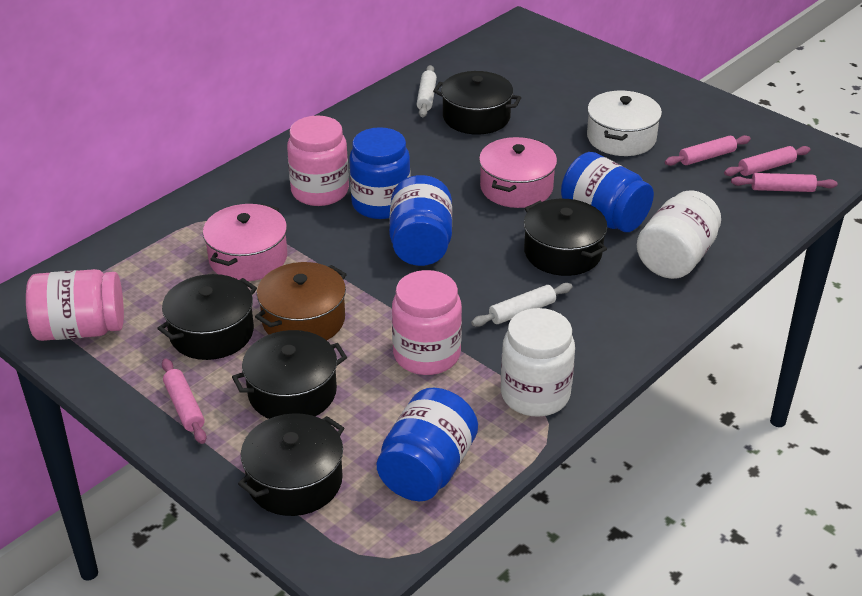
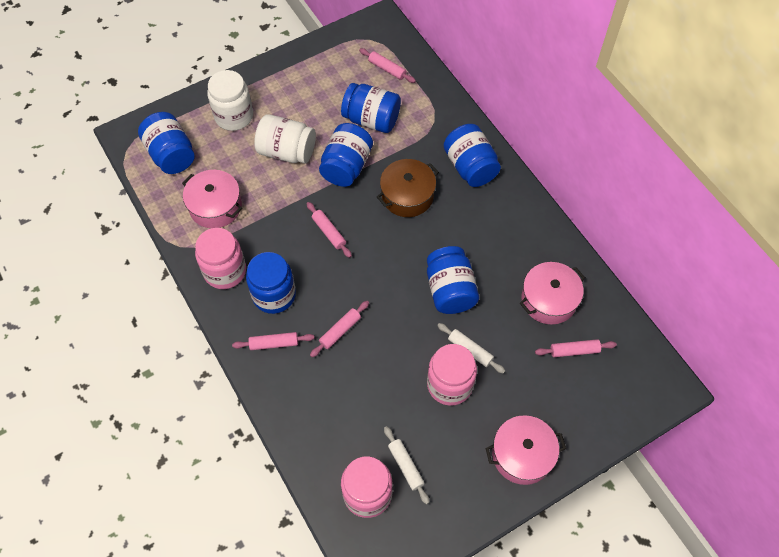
black pot: 5 -> 0
blue jar: 4 -> 6
pink pot: 2 -> 3
pink rolling pin: 4 -> 5
white pot: 1 -> 0

